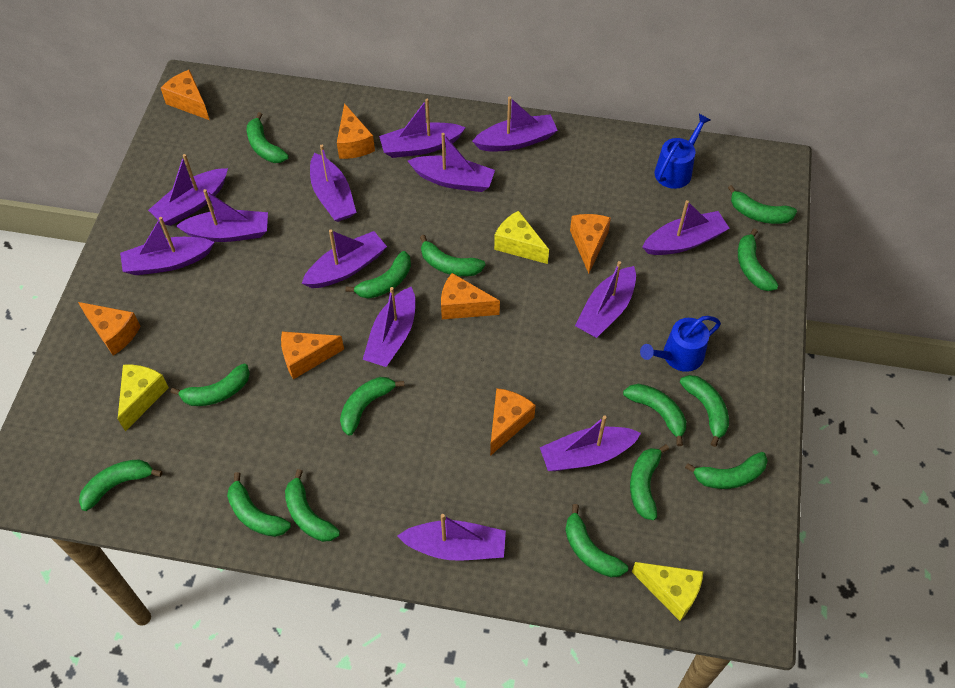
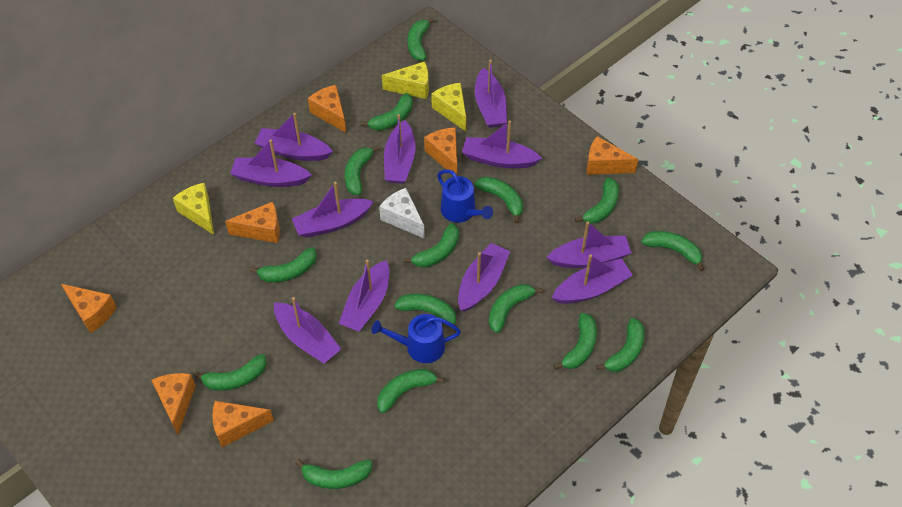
purple boat: 13 -> 11
white cheese: 0 -> 1

